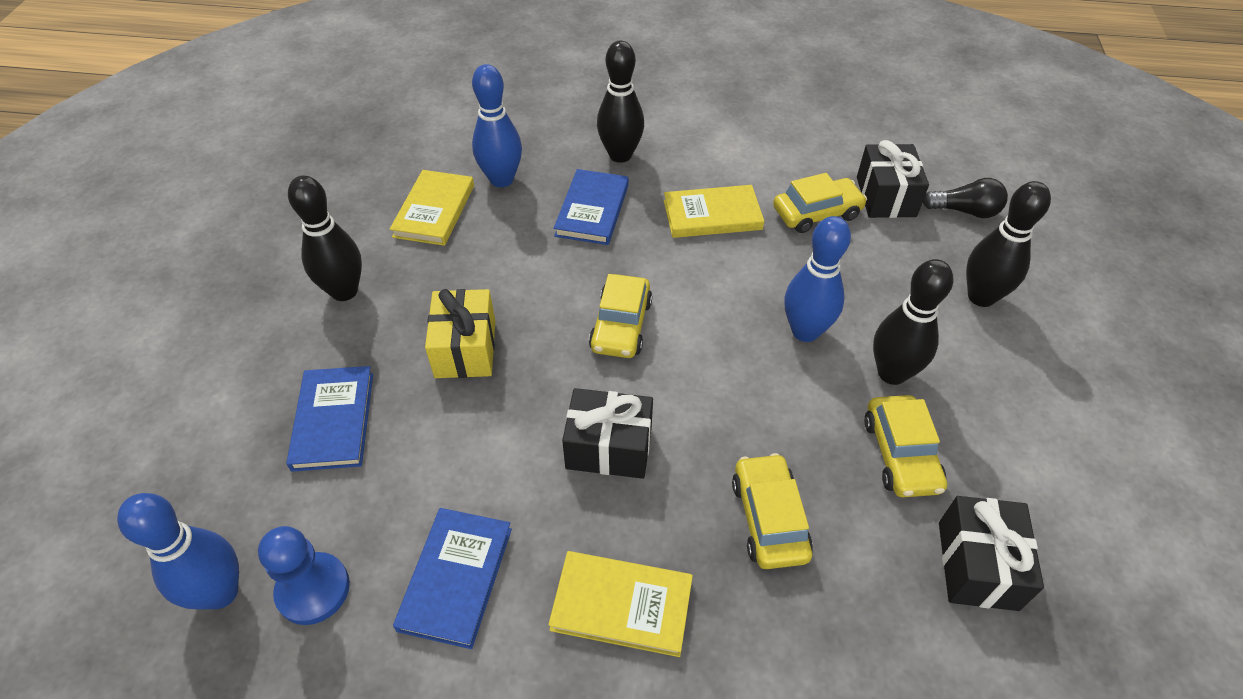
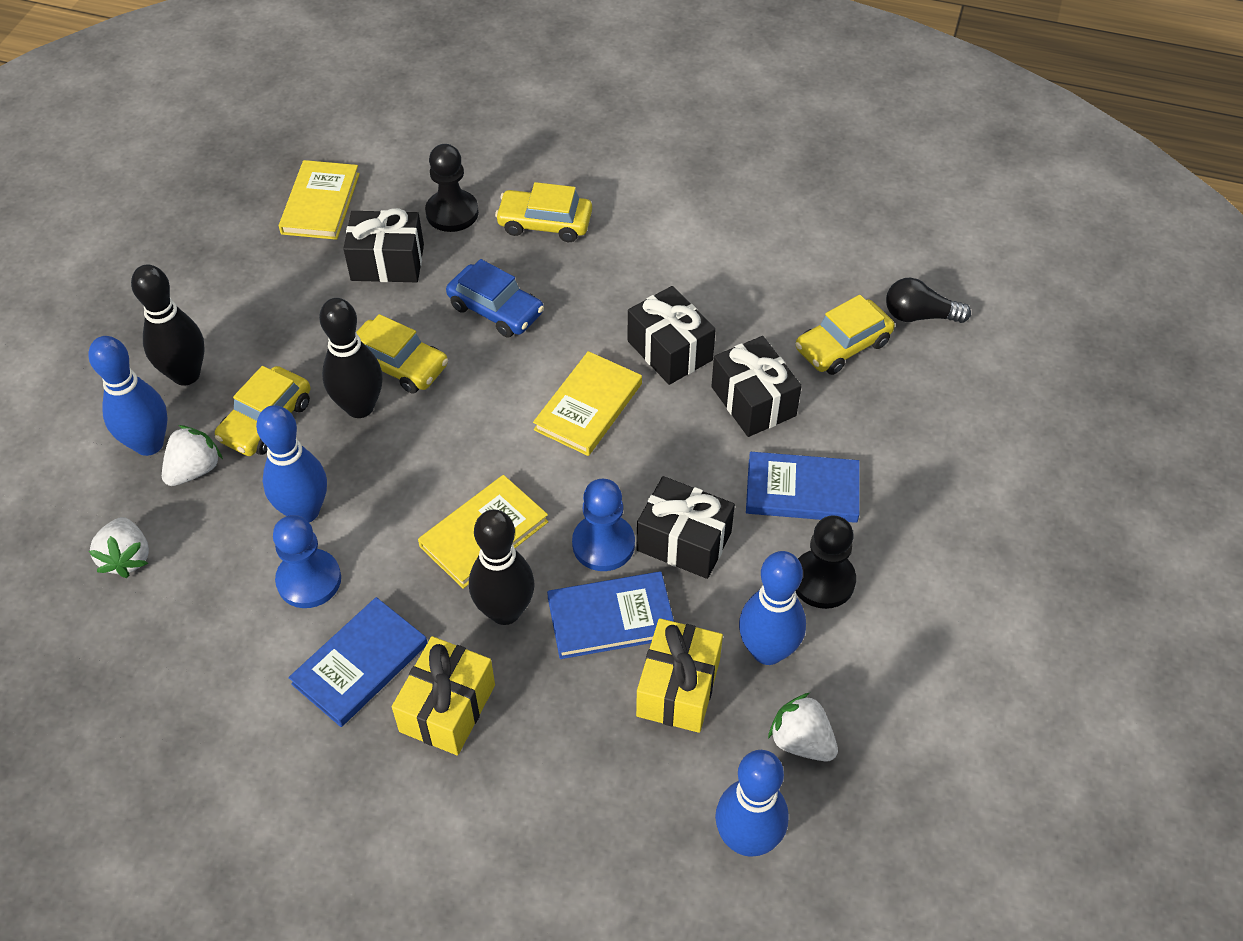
black bowling pin: 4 -> 3
black gift: 3 -> 4
black pawn: 0 -> 2
blue bowling pin: 3 -> 4
blue car: 0 -> 1
blue pawn: 1 -> 2
white strawberry: 0 -> 3
yellow gift: 1 -> 2

